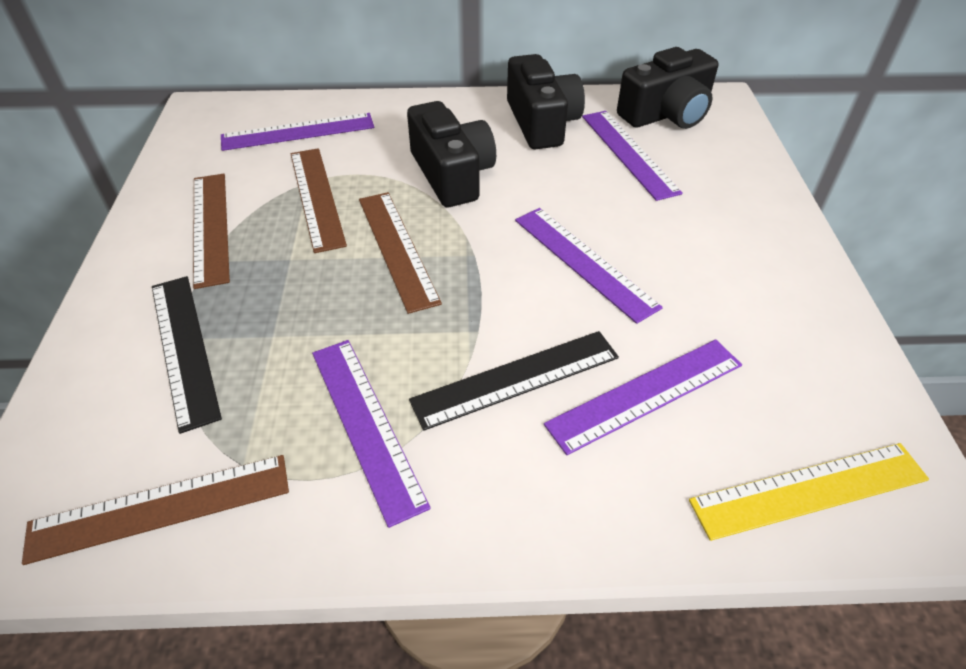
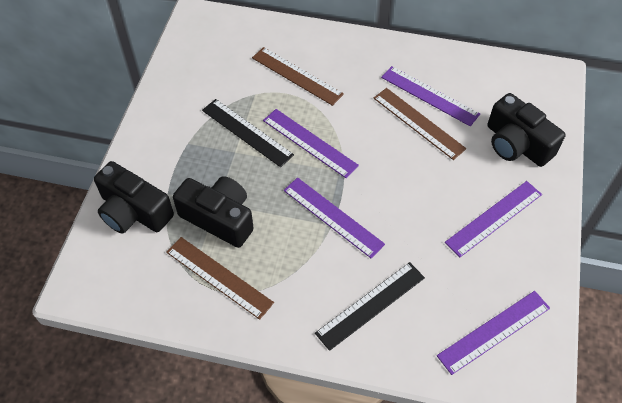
brown ruler: 4 -> 3
yellow ruler: 1 -> 0

